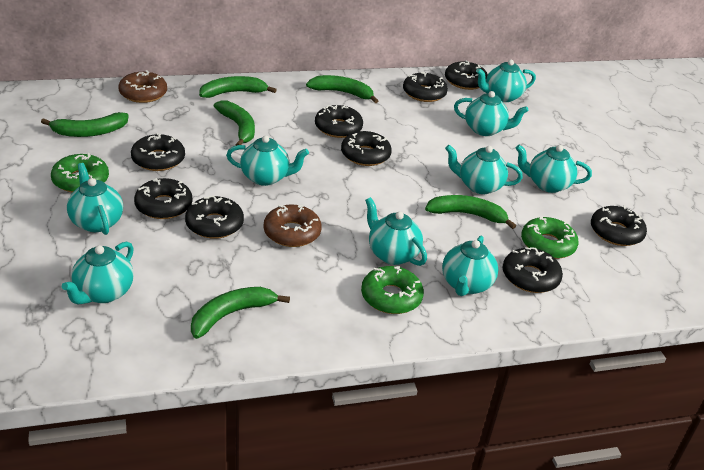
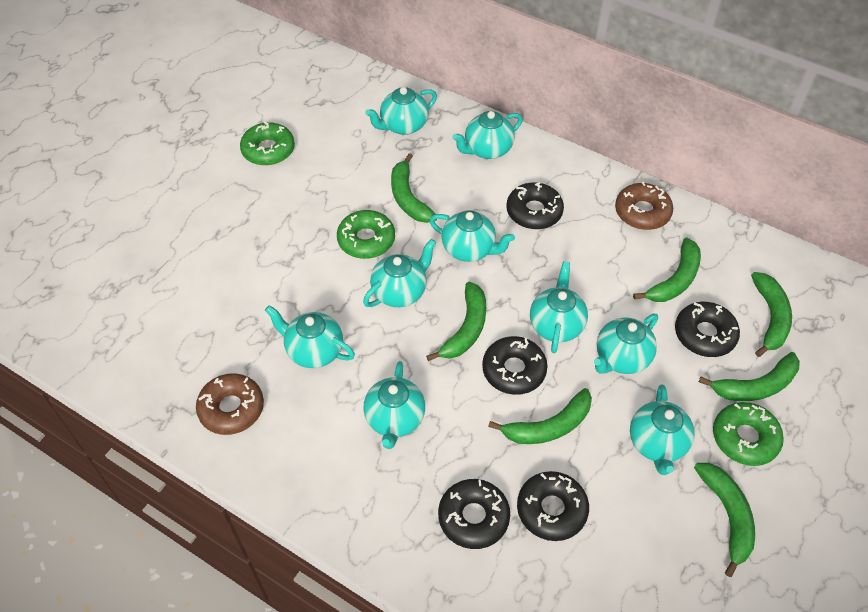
black donut: 9 -> 5
green banana: 6 -> 7

